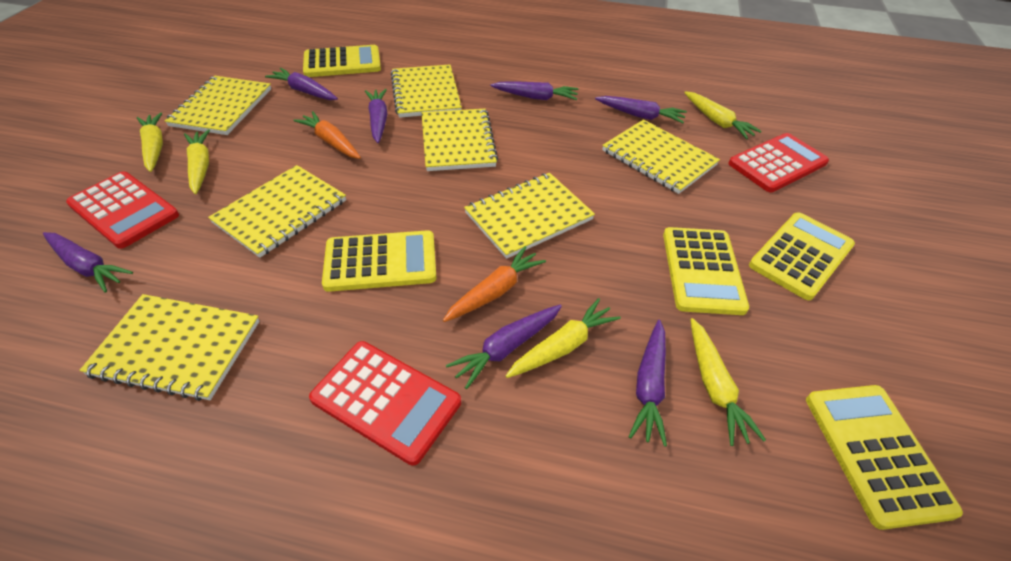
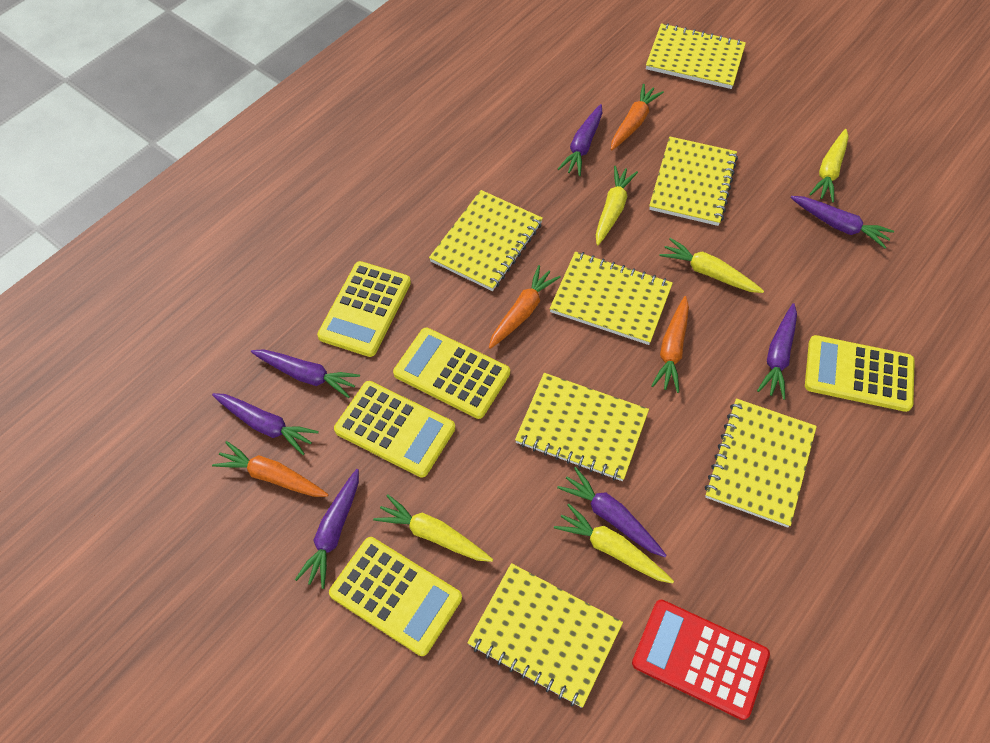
orange carrot: 2 -> 4
red calculator: 3 -> 1

